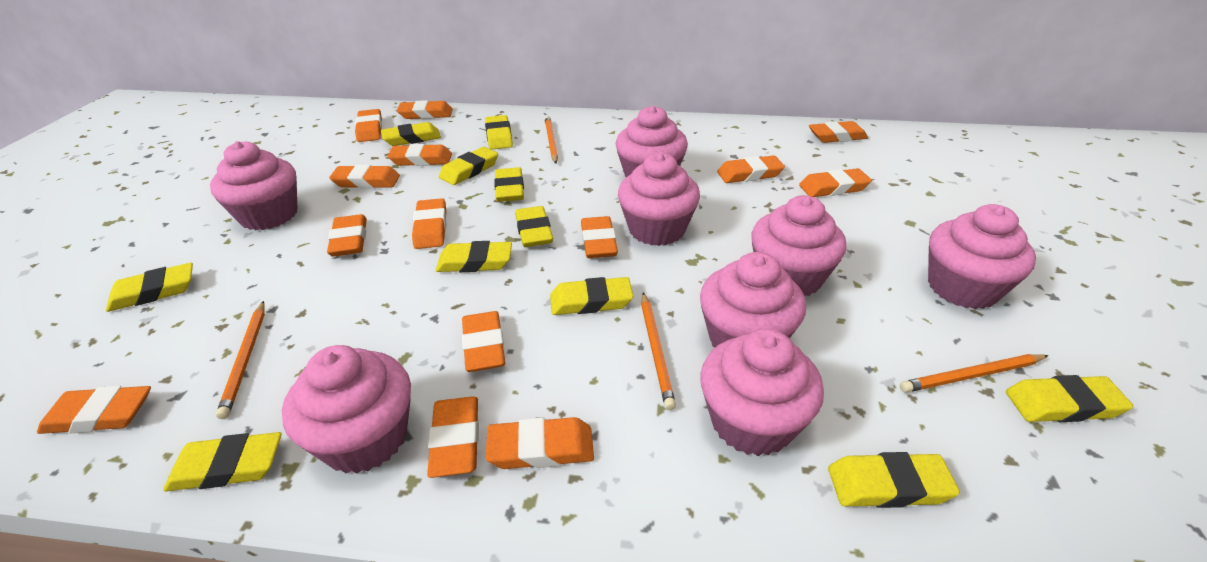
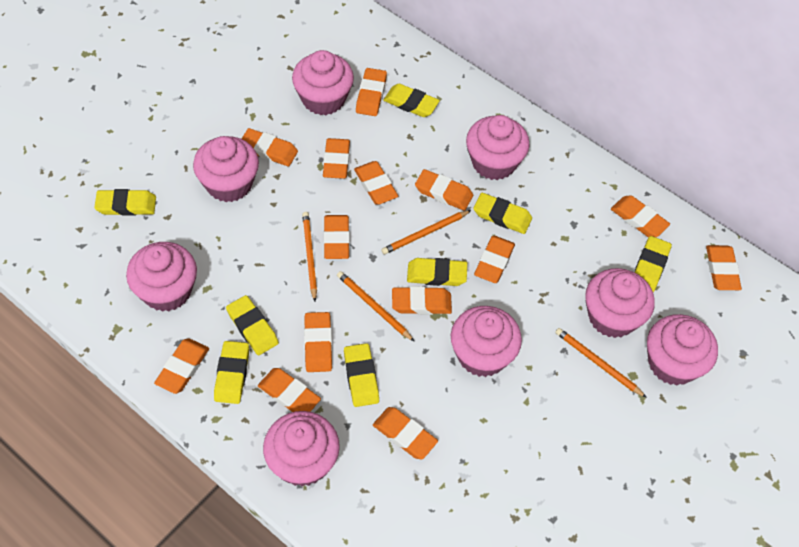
yellow eraser: 11 -> 8

